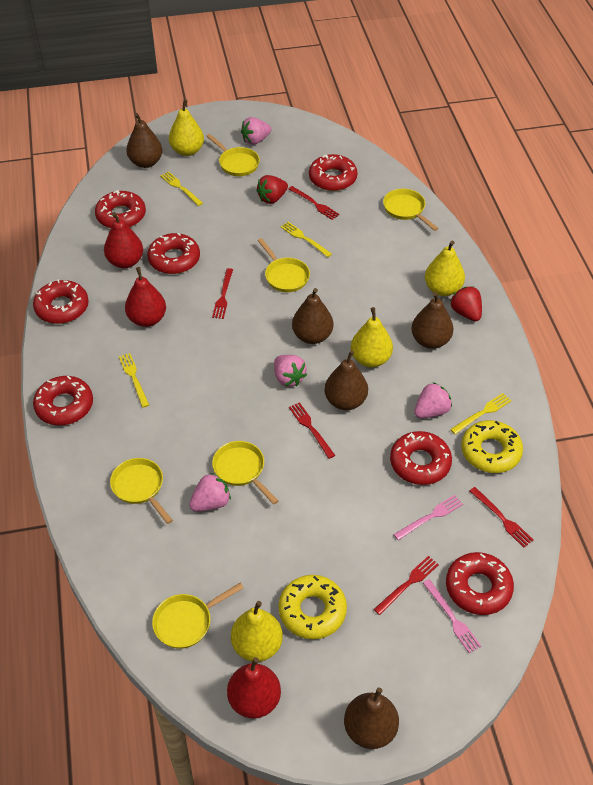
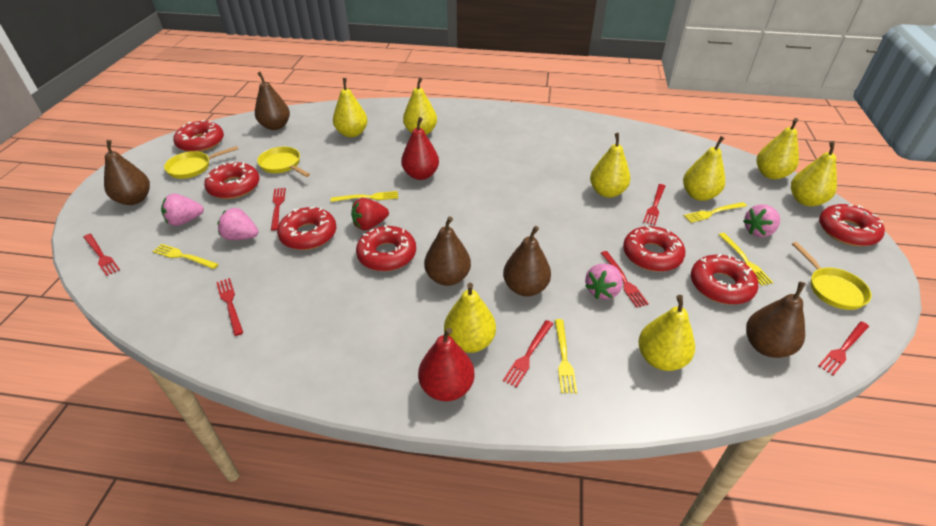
pink fork: 2 -> 0
red fork: 5 -> 7
red pear: 3 -> 2
red strawberry: 2 -> 1
yellow donut: 2 -> 0
yellow fork: 4 -> 5
yellow pan: 6 -> 3
yellow pear: 4 -> 8

